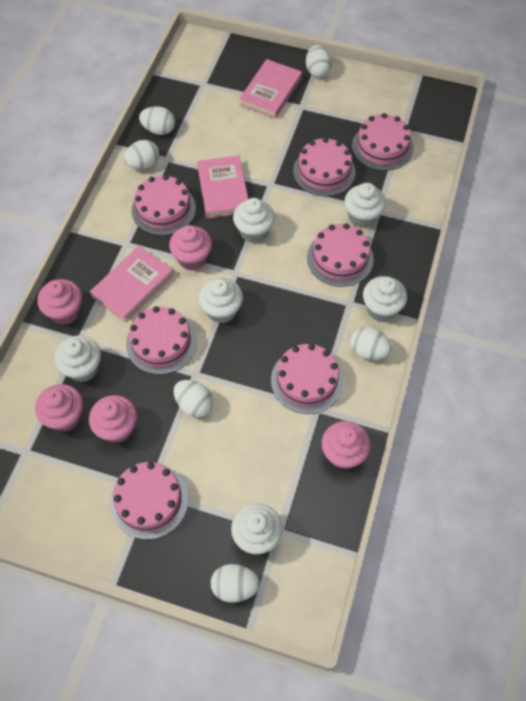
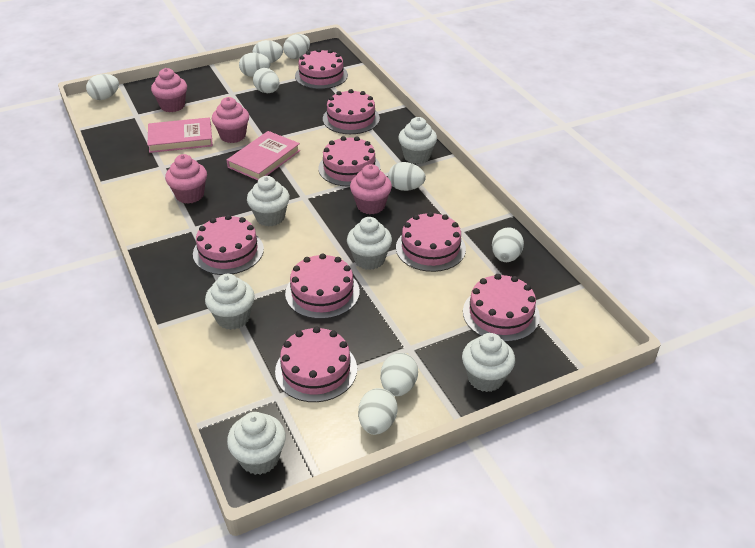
pink book: 3 -> 2
pink cake: 7 -> 8
pink cupcake: 5 -> 4
white egg: 6 -> 9

